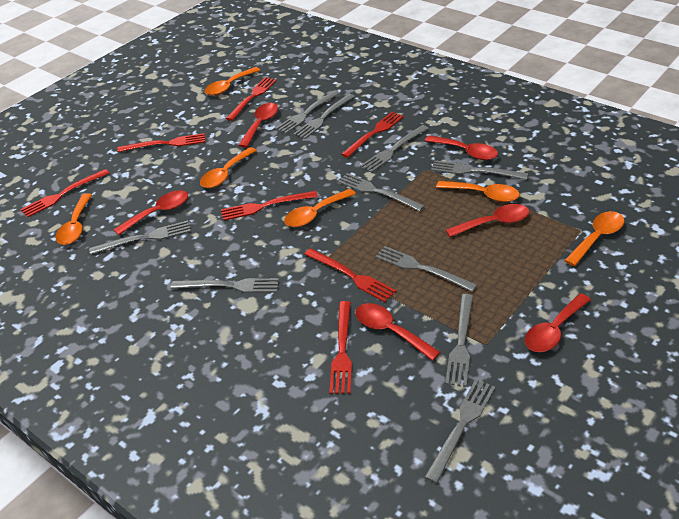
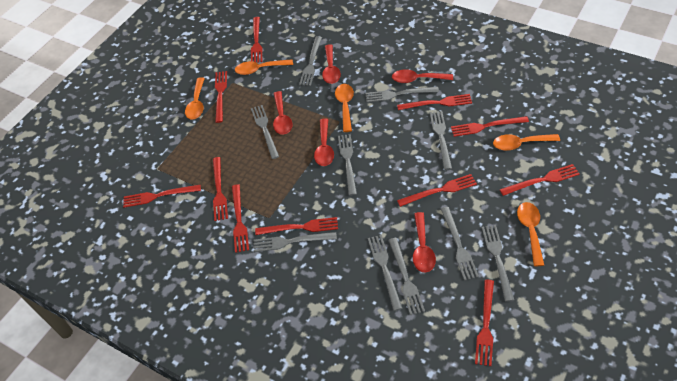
orange spoon: 6 -> 5
red fork: 7 -> 11
red spoon: 6 -> 5

